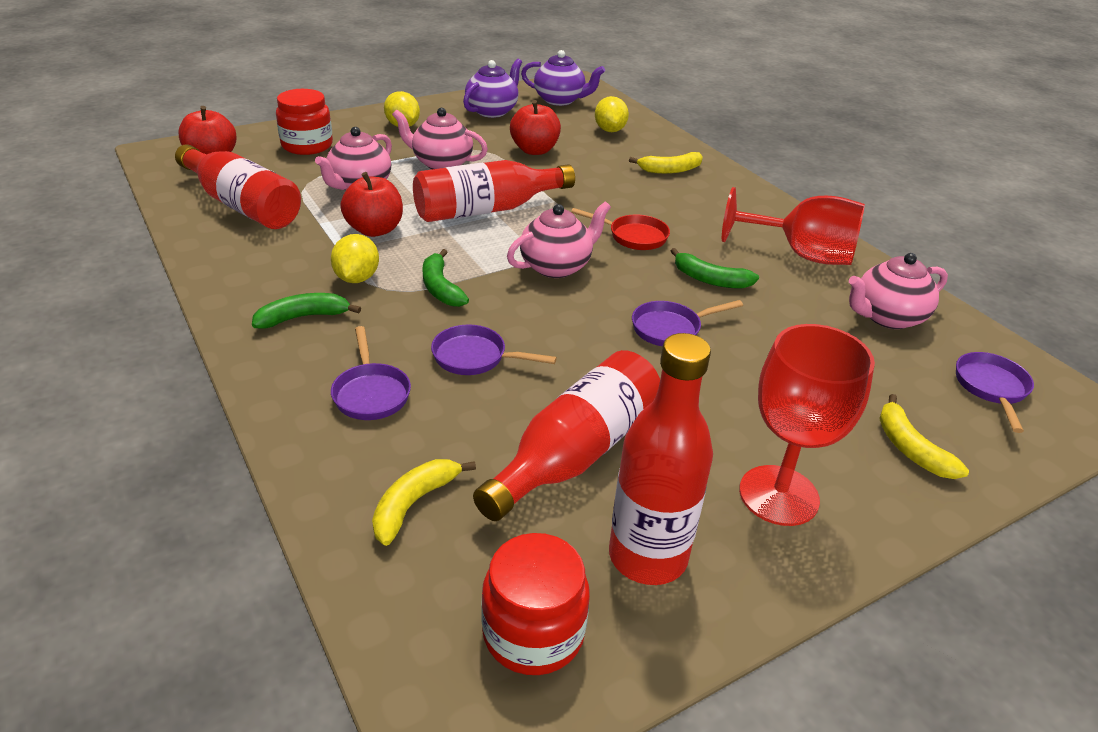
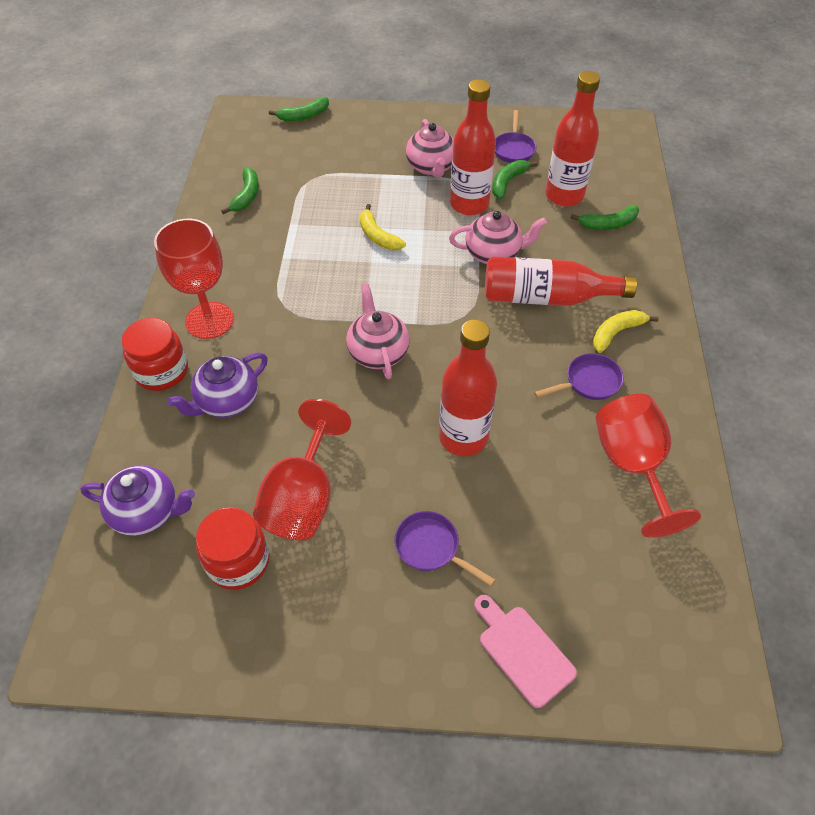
green banana: 3 -> 4
pink cutting board: 0 -> 1
pink teapot: 4 -> 3
purple pan: 4 -> 3
red apple: 3 -> 0
red goblet: 2 -> 3
red pan: 1 -> 0
yellow banana: 3 -> 2
yellow lemon: 3 -> 0

